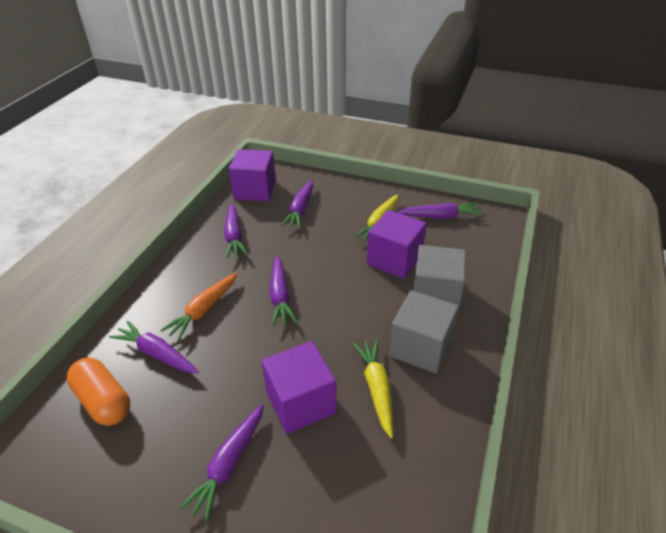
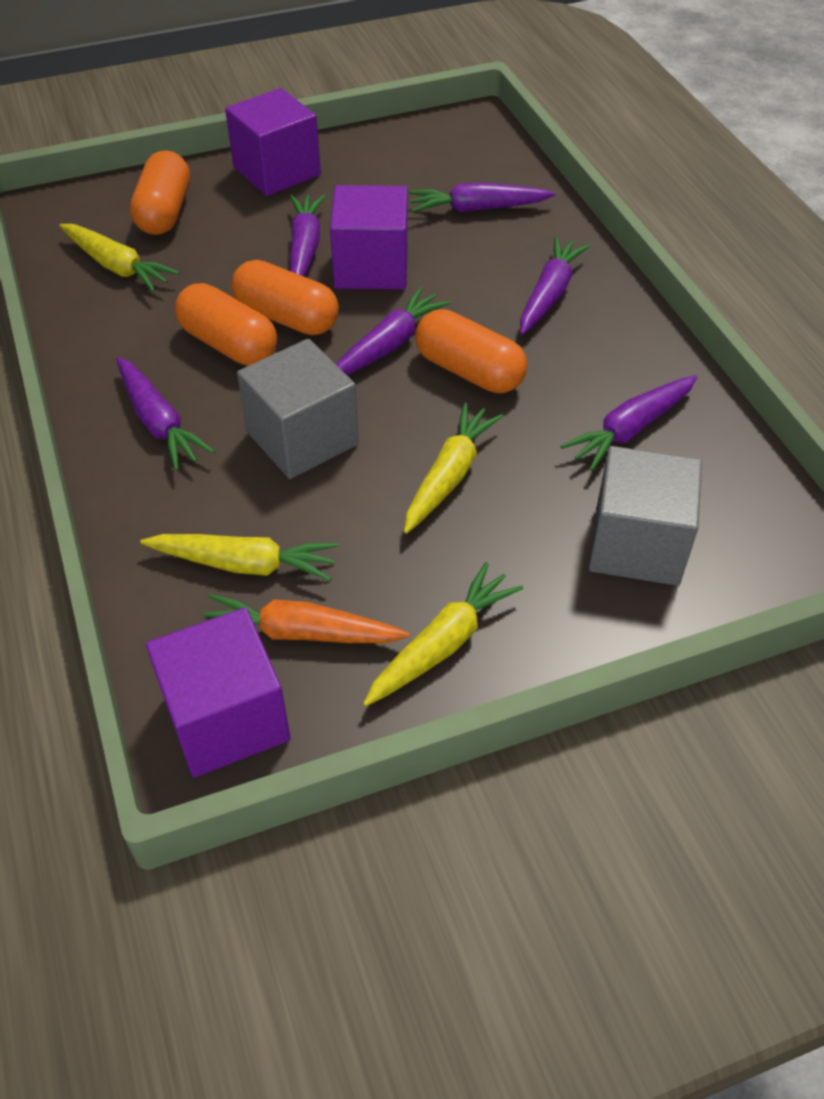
orange capsule: 1 -> 4
yellow carrot: 2 -> 4

